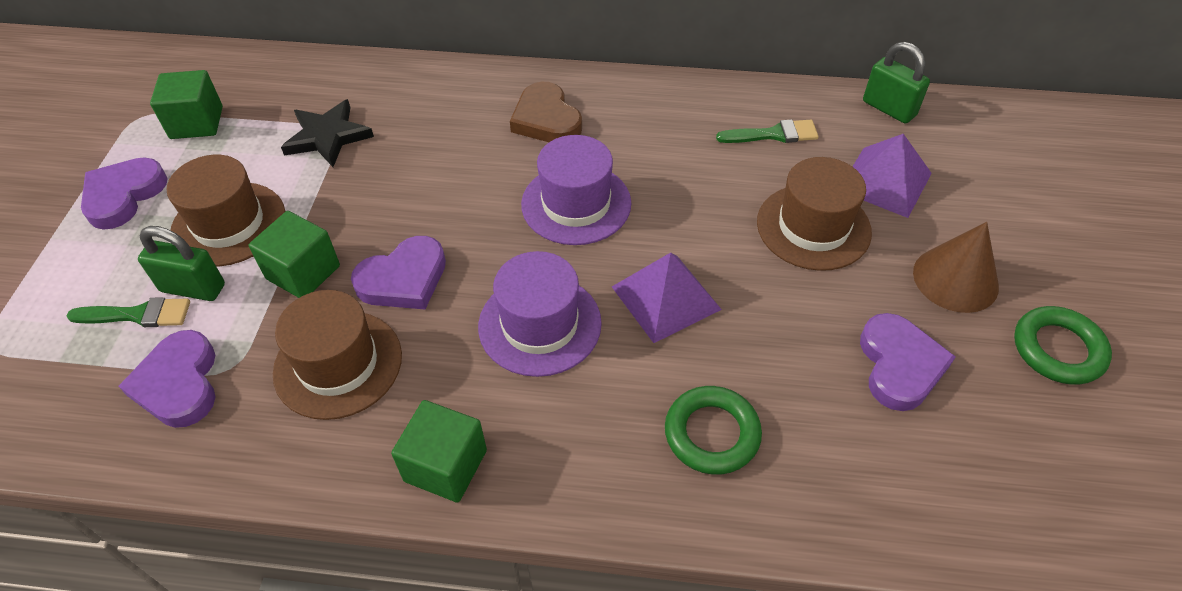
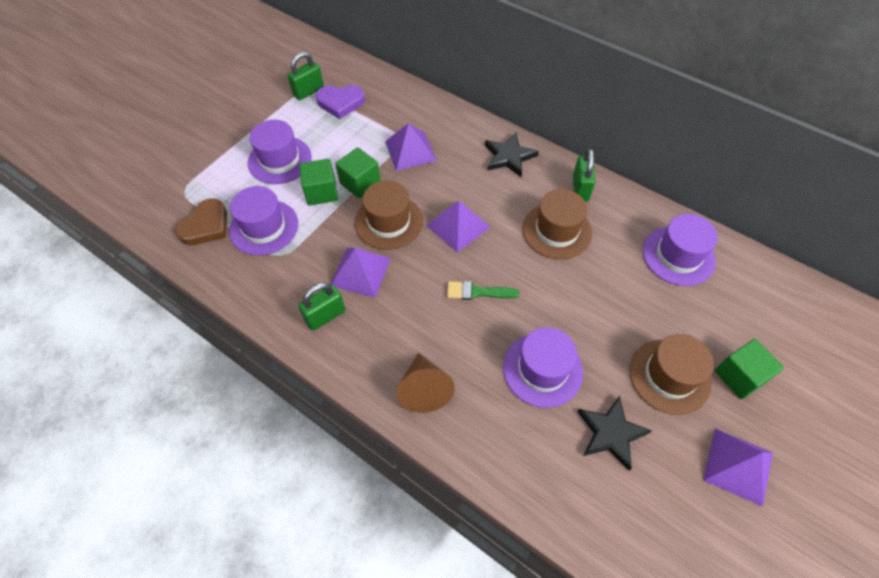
black star: 1 -> 2
green brush: 2 -> 1
green padlock: 2 -> 3
green ring: 2 -> 0
purple hat: 2 -> 4
purple heart: 4 -> 1
purple pyramid: 2 -> 4

